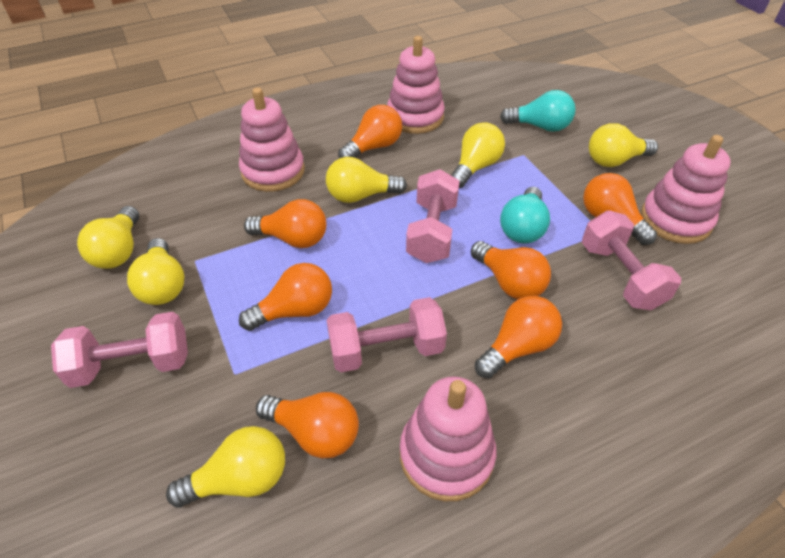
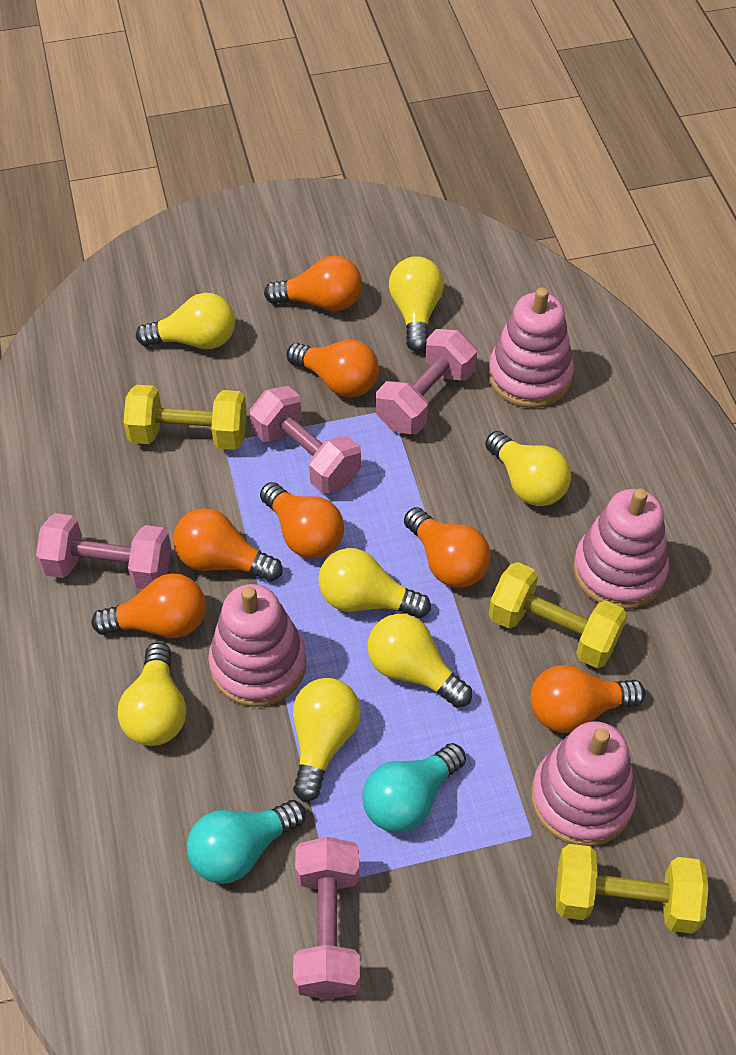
yellow dumbbell: 0 -> 3
yellow light bulb: 6 -> 7

